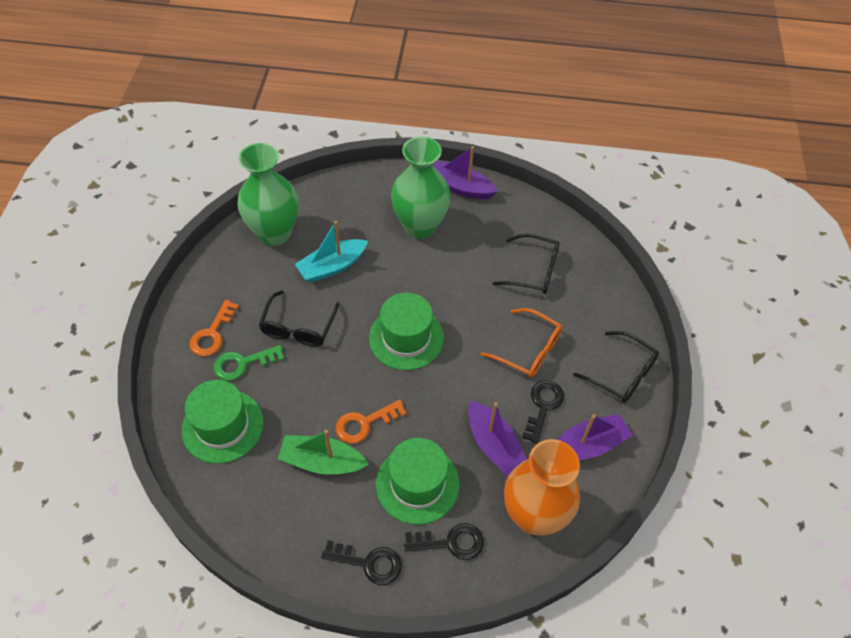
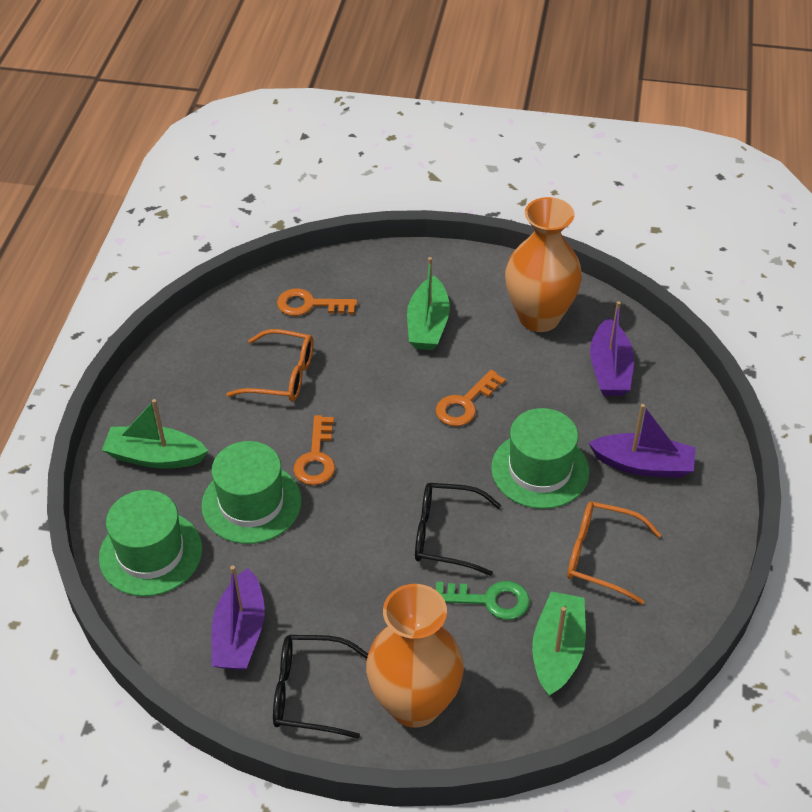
black glasses: 3 -> 2
black key: 3 -> 0
green boat: 1 -> 3
green vase: 2 -> 0
orange glasses: 1 -> 2
orange key: 2 -> 3
orange vase: 1 -> 2
turquoise boat: 1 -> 0

